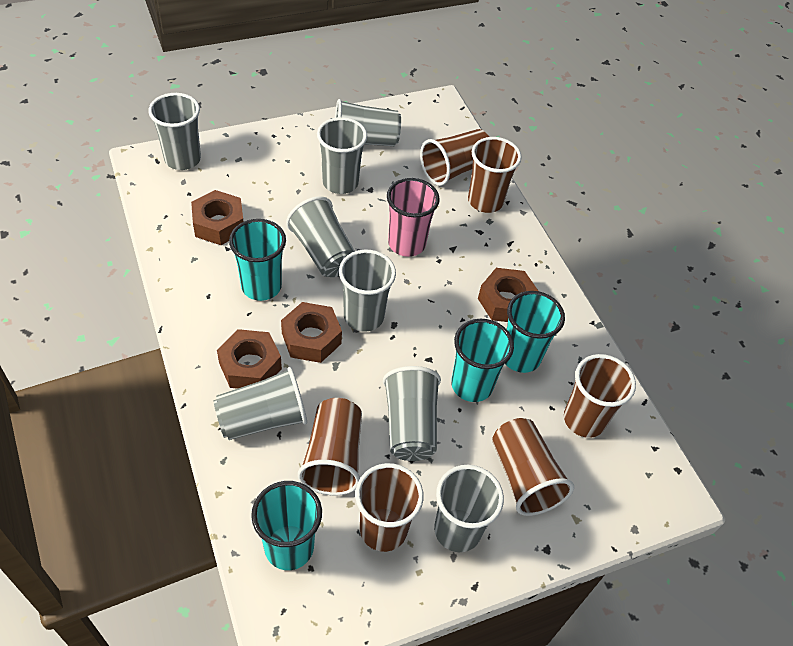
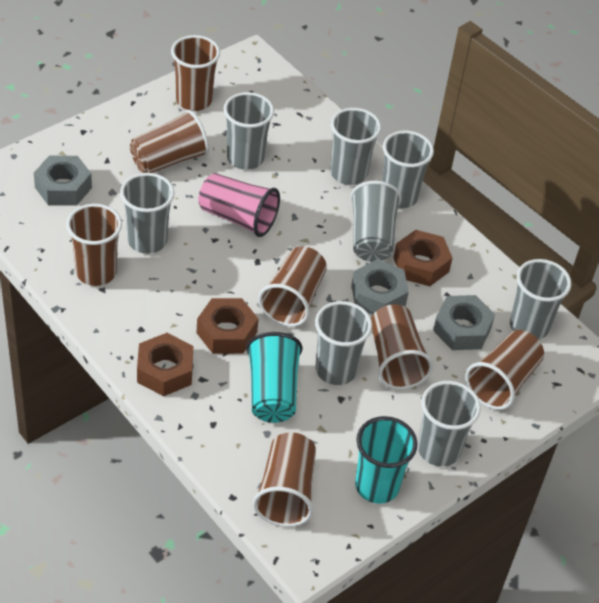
brown cup: 6 -> 7
brown nut: 4 -> 3
grey nut: 0 -> 3
turquoise cup: 4 -> 2

